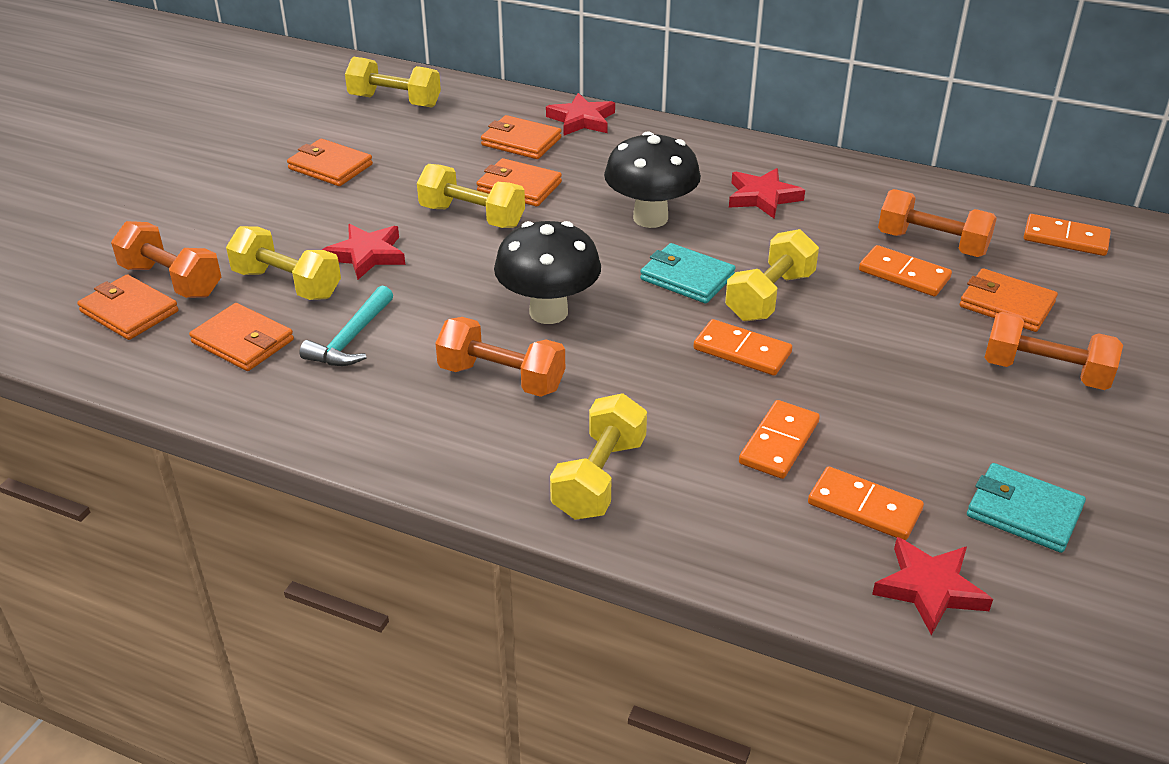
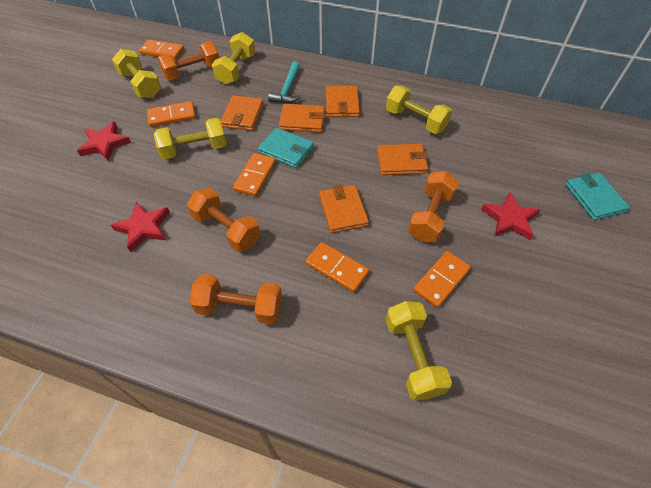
black mushroom: 2 -> 0
orange wallet: 6 -> 5
red star: 4 -> 3

